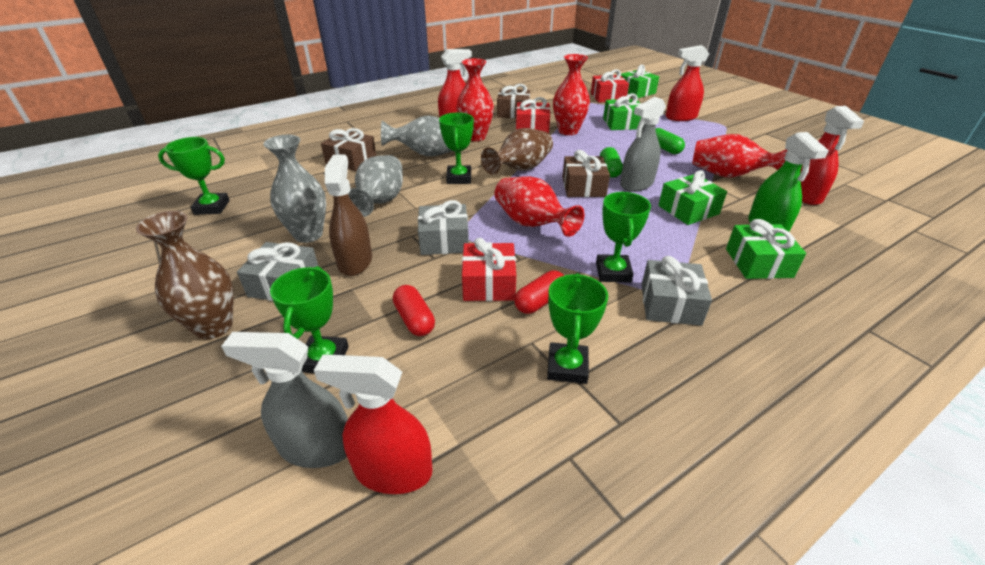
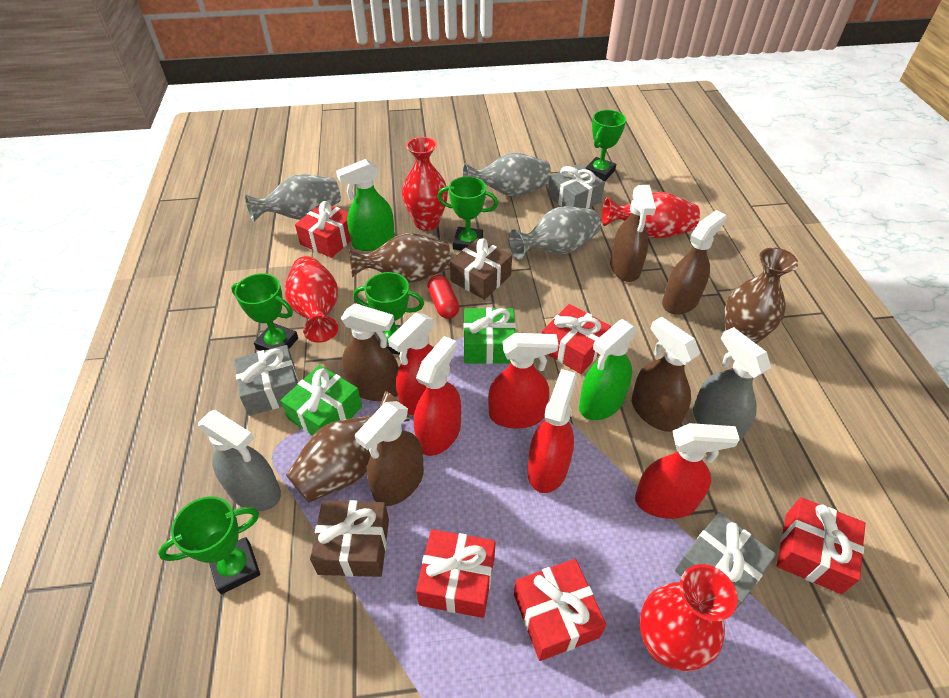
brown gift: 3 -> 2
brown spray bottle: 1 -> 5
brown vase: 2 -> 3
green capsule: 2 -> 0
green gift: 4 -> 2
green spray bottle: 1 -> 2
red capsule: 2 -> 1
red gift: 3 -> 5
red spray bottle: 4 -> 5

